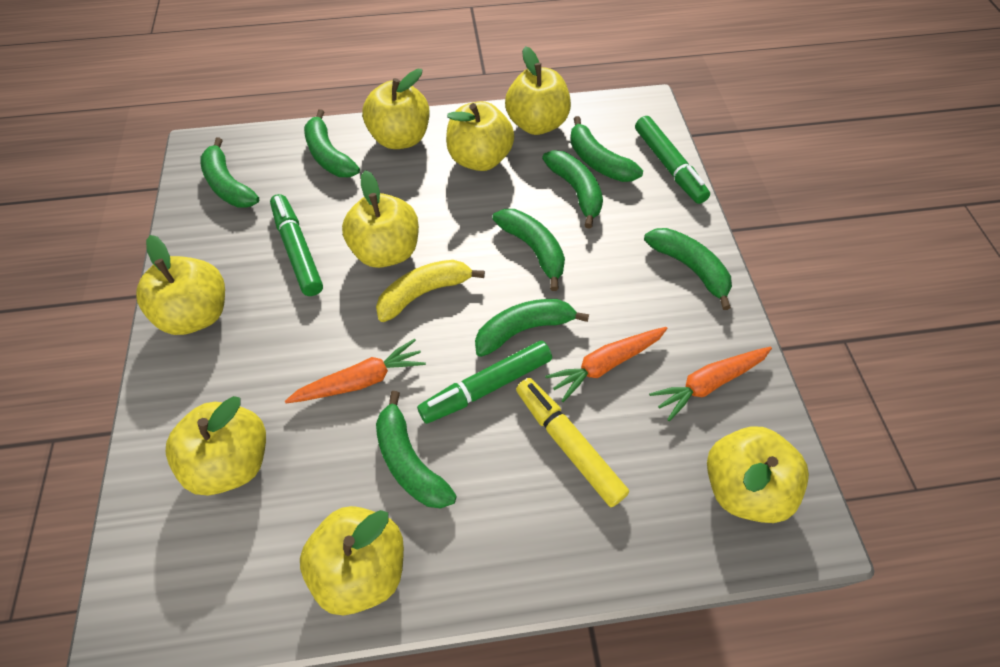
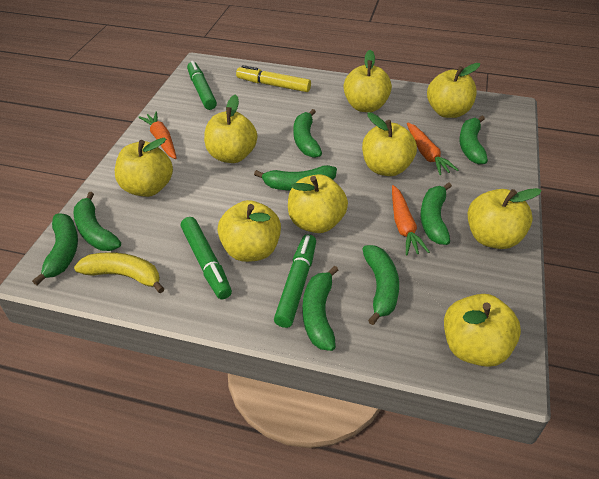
yellow apple: 8 -> 9

